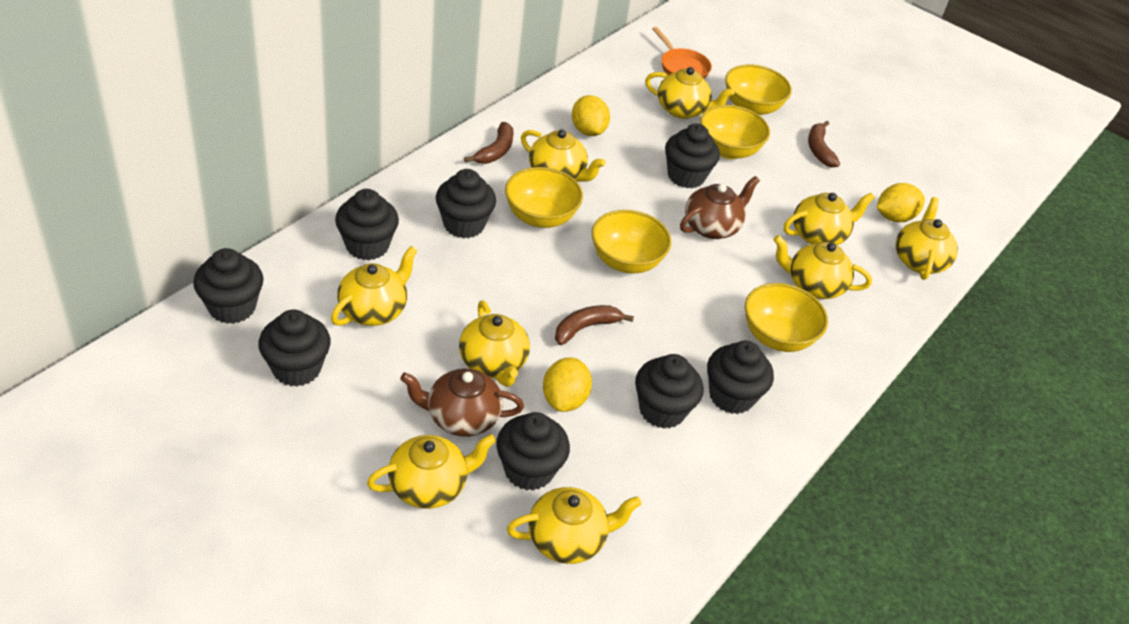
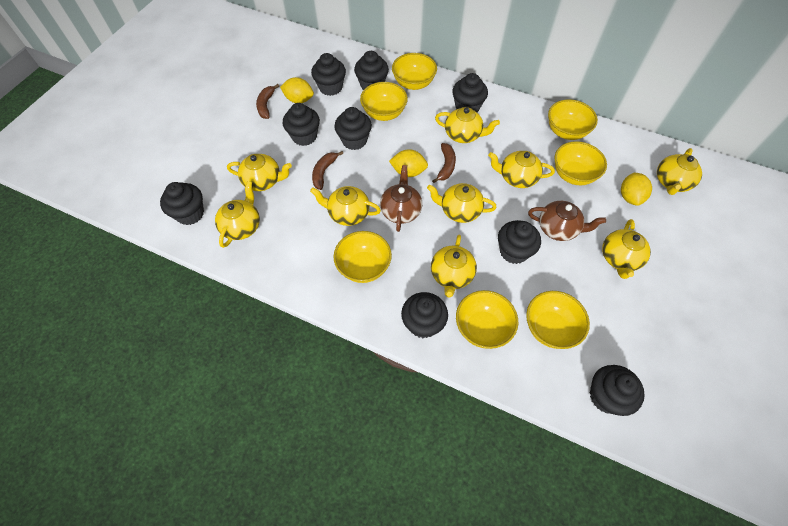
black cupcake: 8 -> 9
orange pan: 1 -> 0
yellow bowl: 5 -> 7

